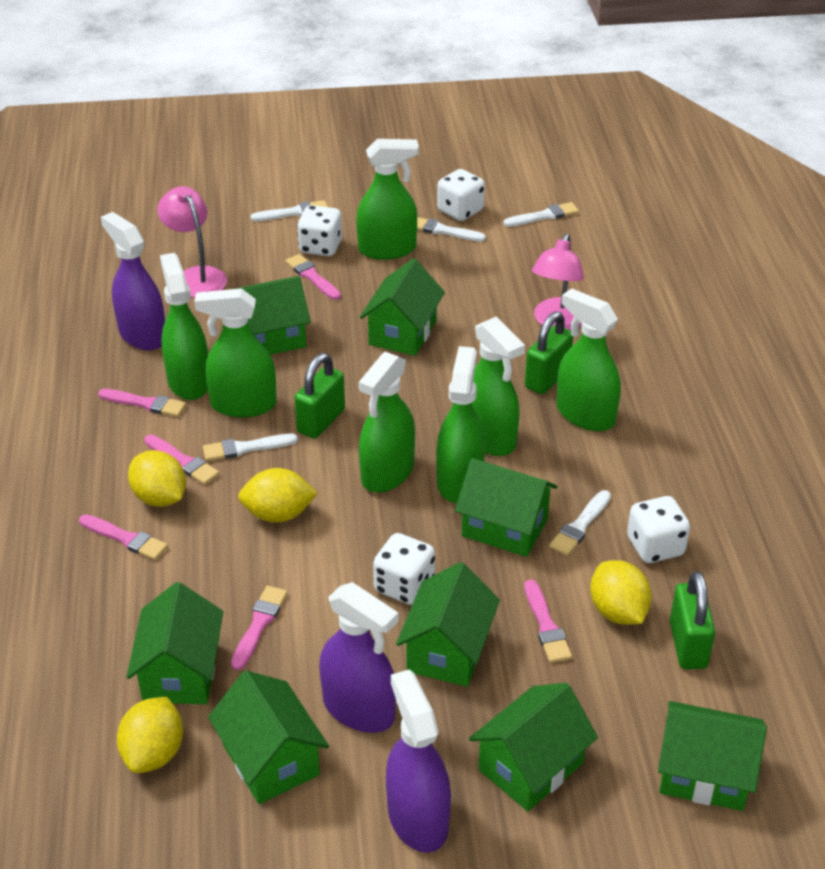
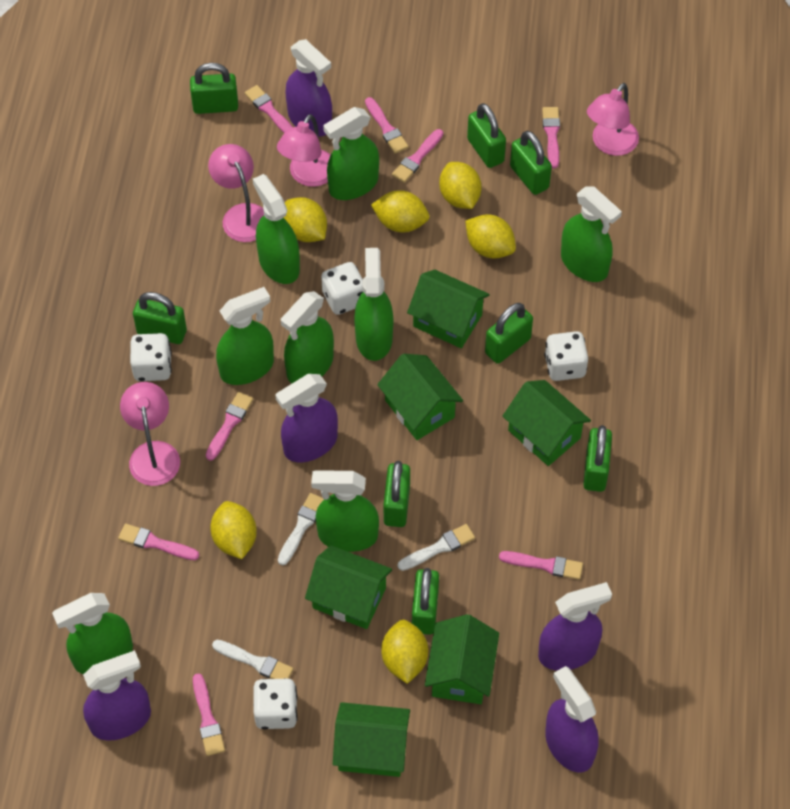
green house: 8 -> 6
green padlock: 3 -> 8
green spray bottle: 7 -> 8
pink brush: 6 -> 8
pink lamp: 2 -> 4
purple spray bottle: 3 -> 5
white brush: 5 -> 3
yellow lemon: 4 -> 6

